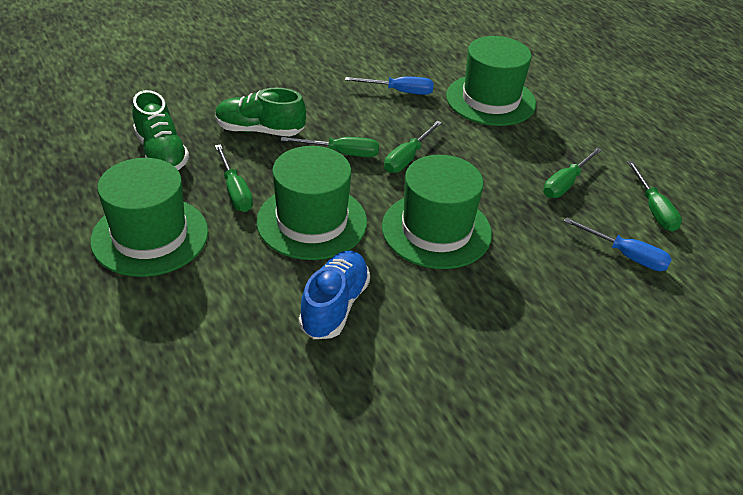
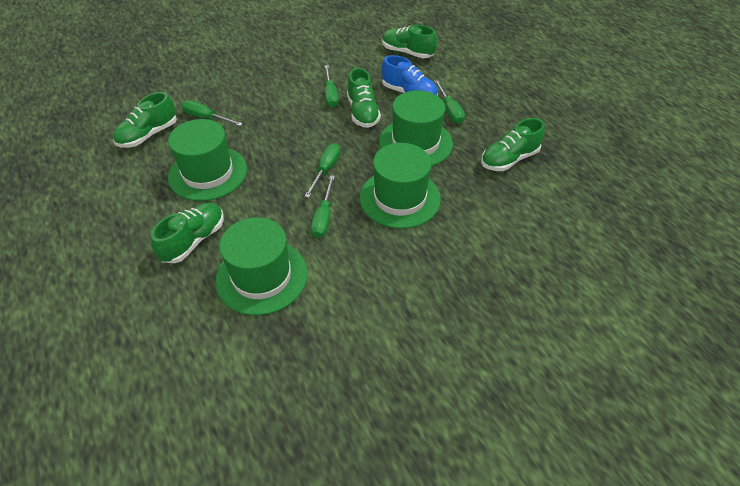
blue screwdriver: 2 -> 0
green shoe: 2 -> 5

